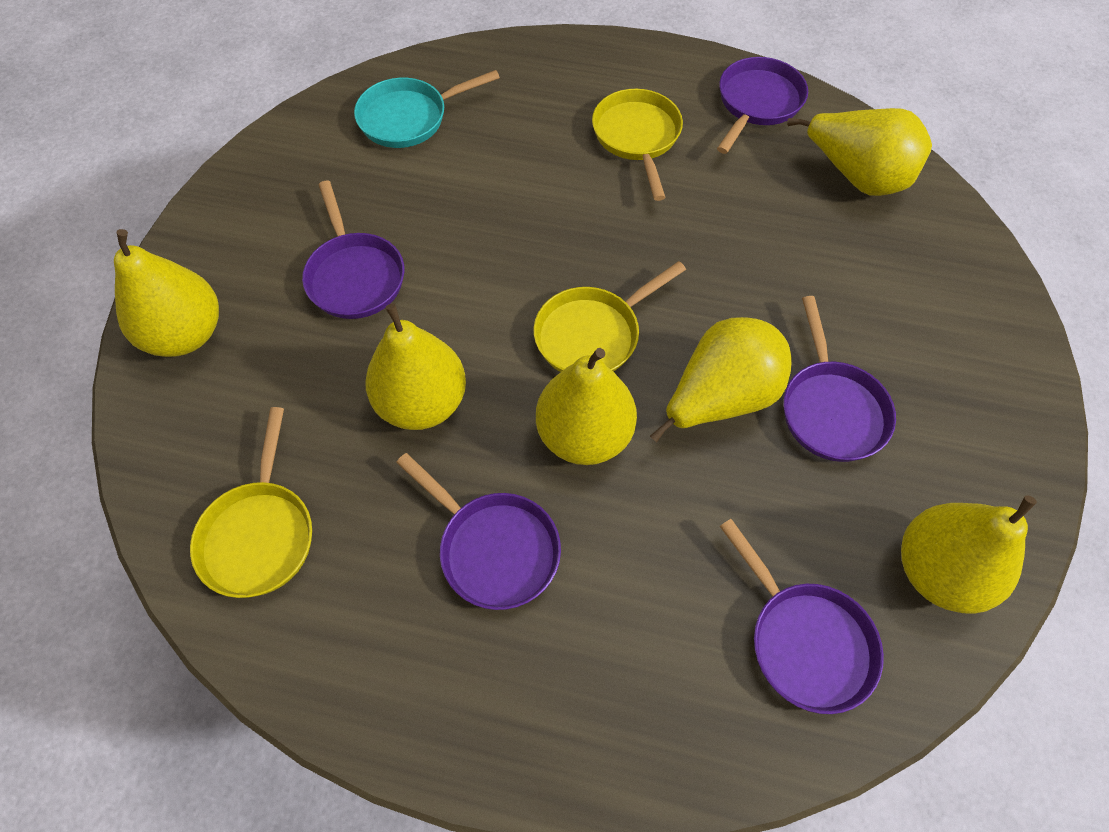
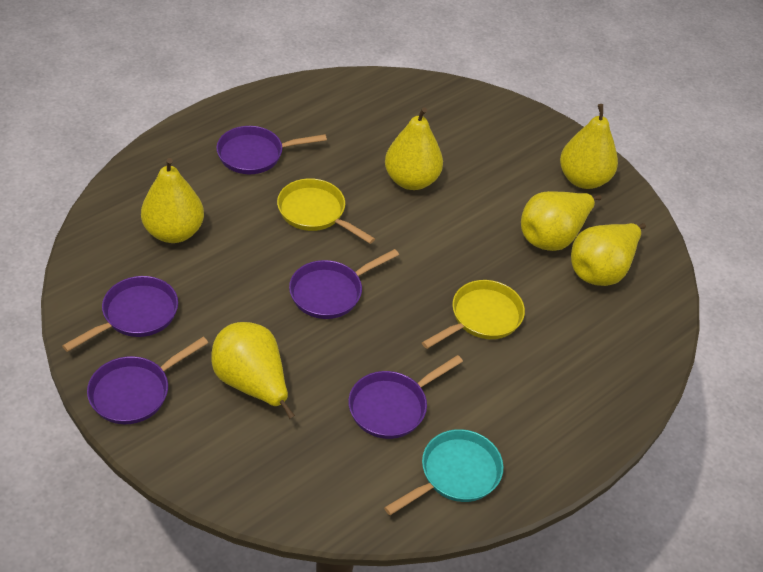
yellow pan: 3 -> 2

